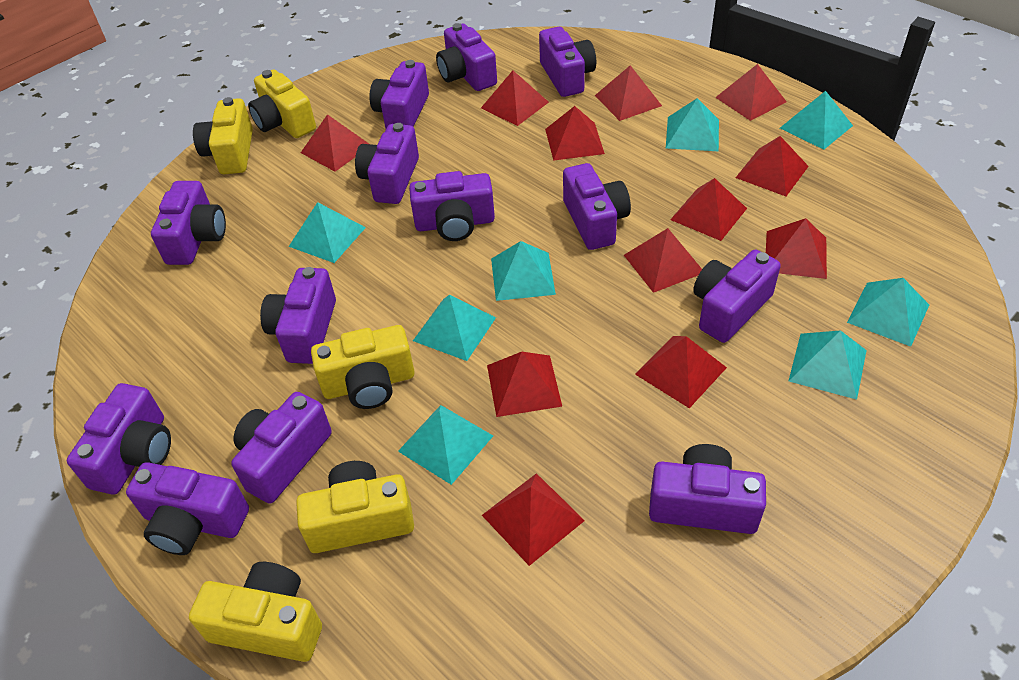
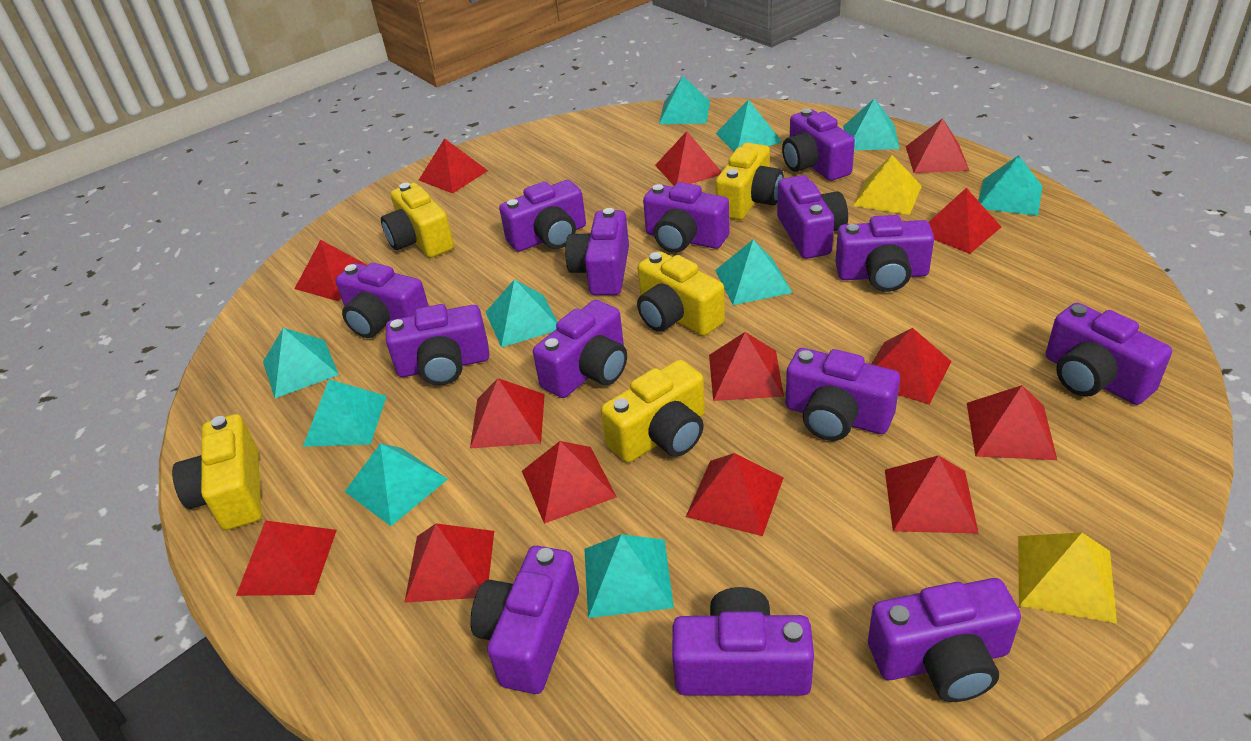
purple camera: 13 -> 14
red pyramid: 12 -> 14
turquoise pyramid: 8 -> 10
yellow pyramid: 0 -> 2

